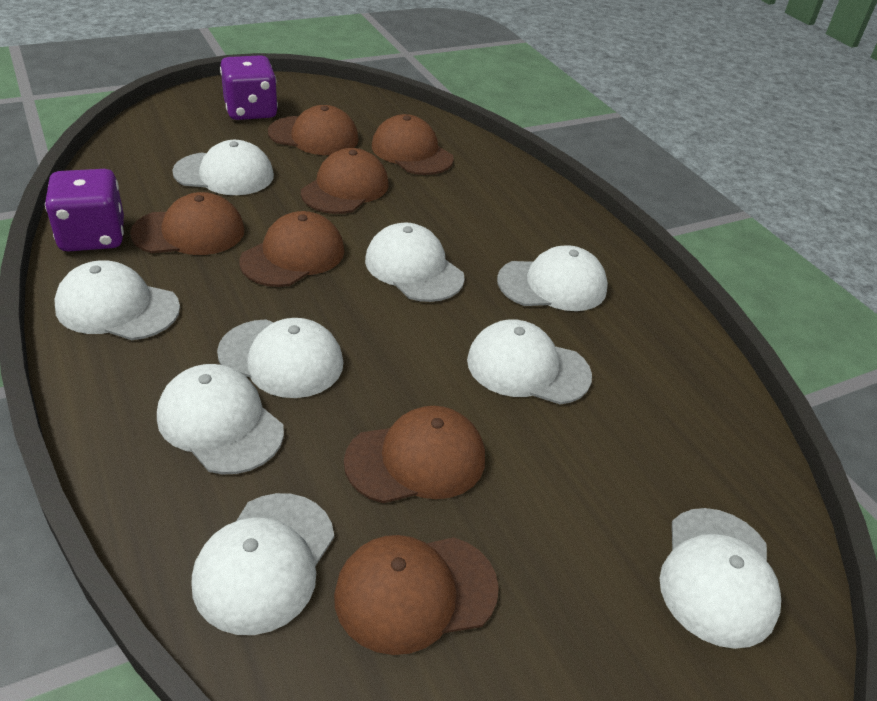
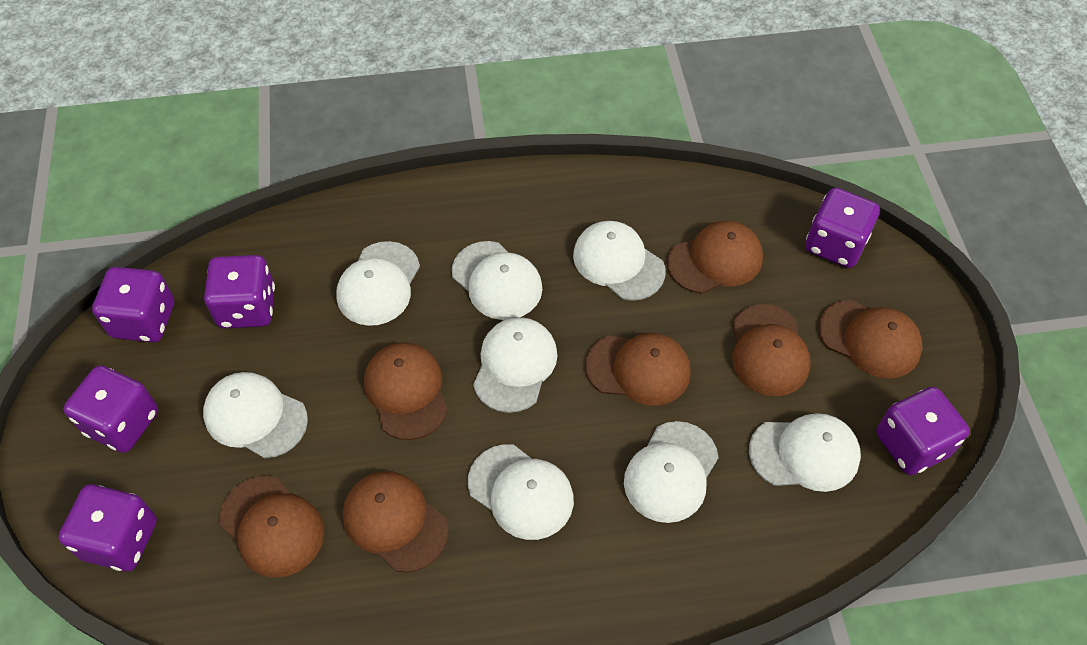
purple dice: 2 -> 6
white cap: 9 -> 8

